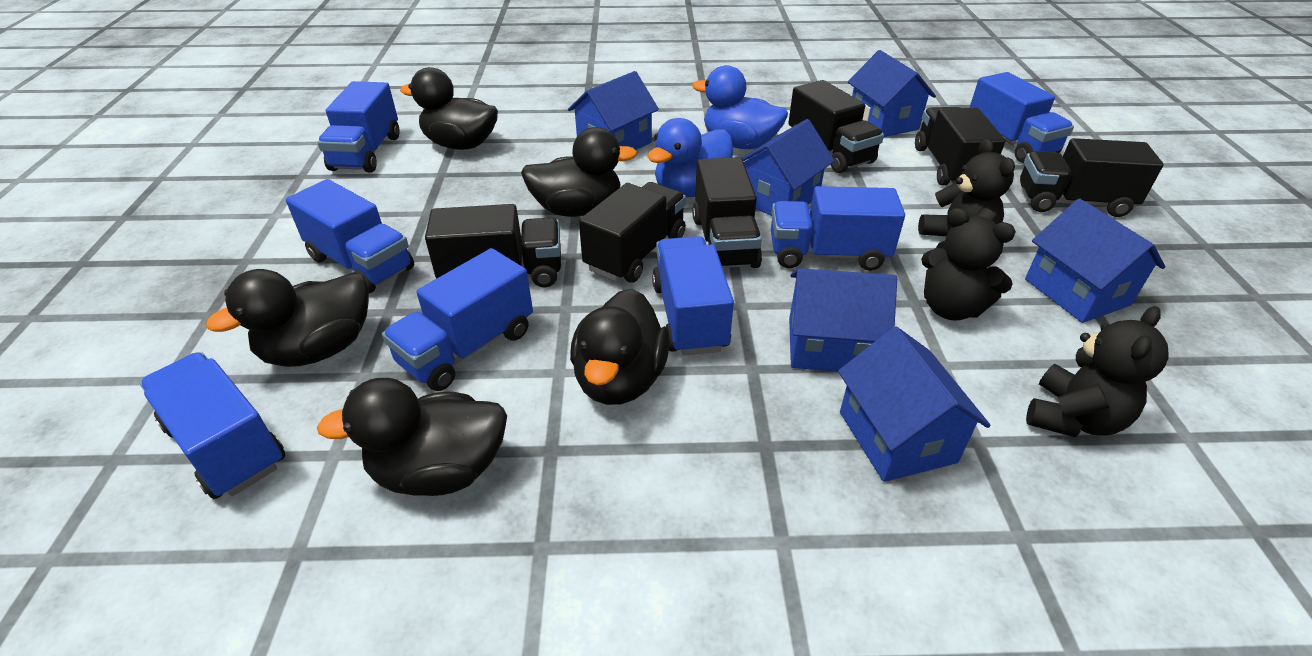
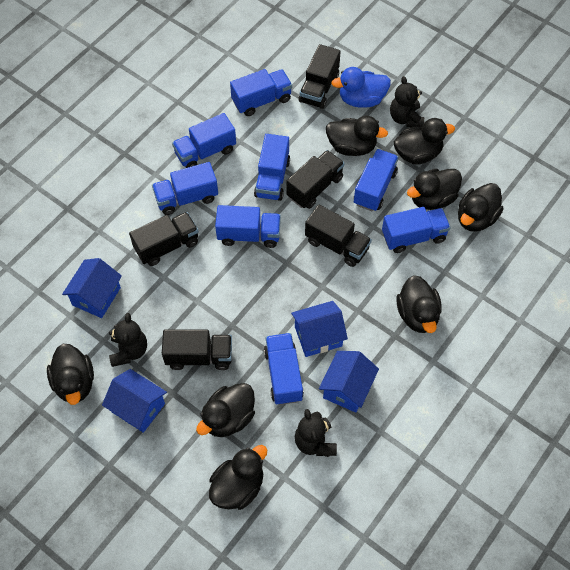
black duck: 5 -> 8
black truck: 6 -> 5
blue duck: 2 -> 1
blue house: 6 -> 4
blue truck: 7 -> 8

